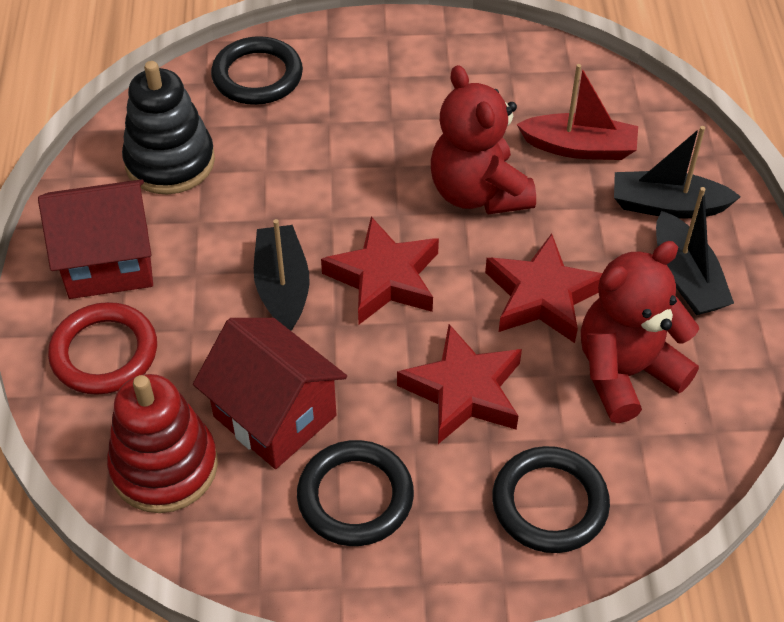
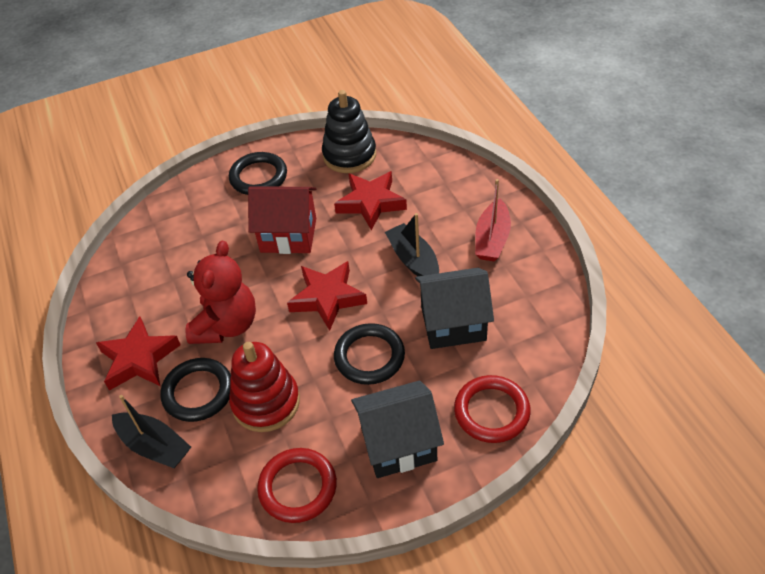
black boat: 3 -> 2
black house: 0 -> 2
red house: 2 -> 1
red ring: 1 -> 2
red teddy bear: 2 -> 1

